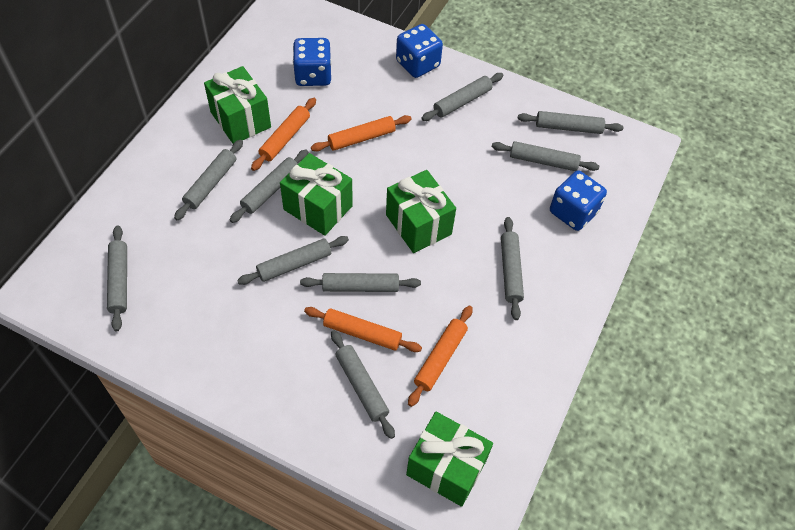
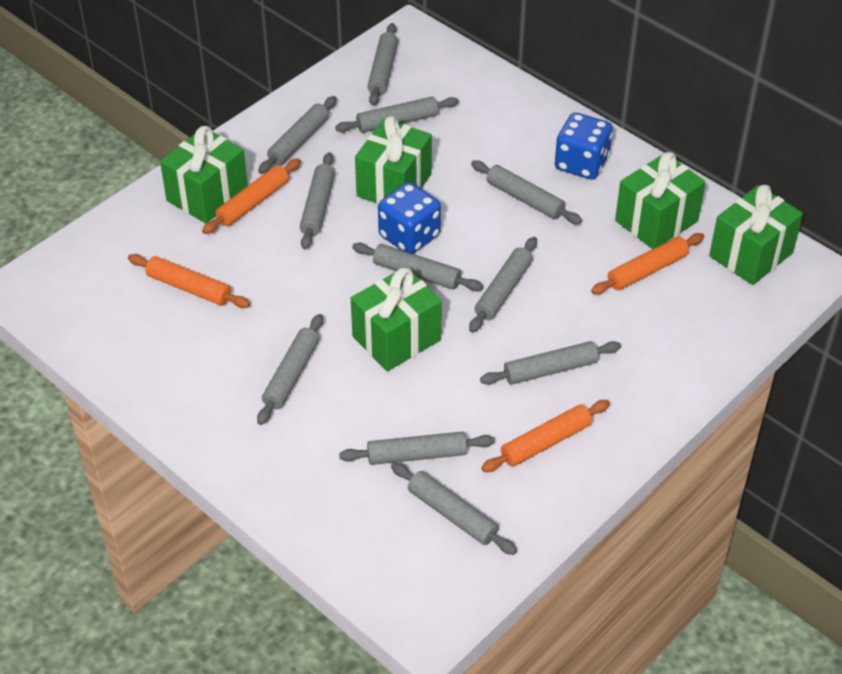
blue dice: 3 -> 2
green gift: 4 -> 5
grey rolling pin: 10 -> 11

